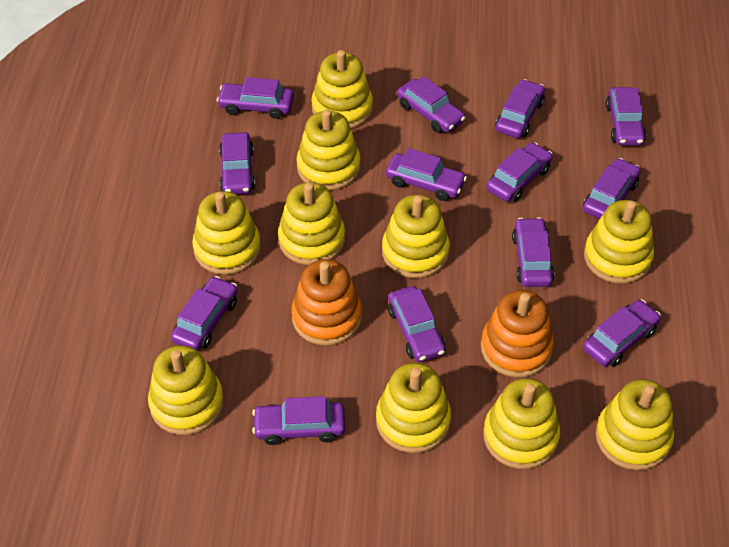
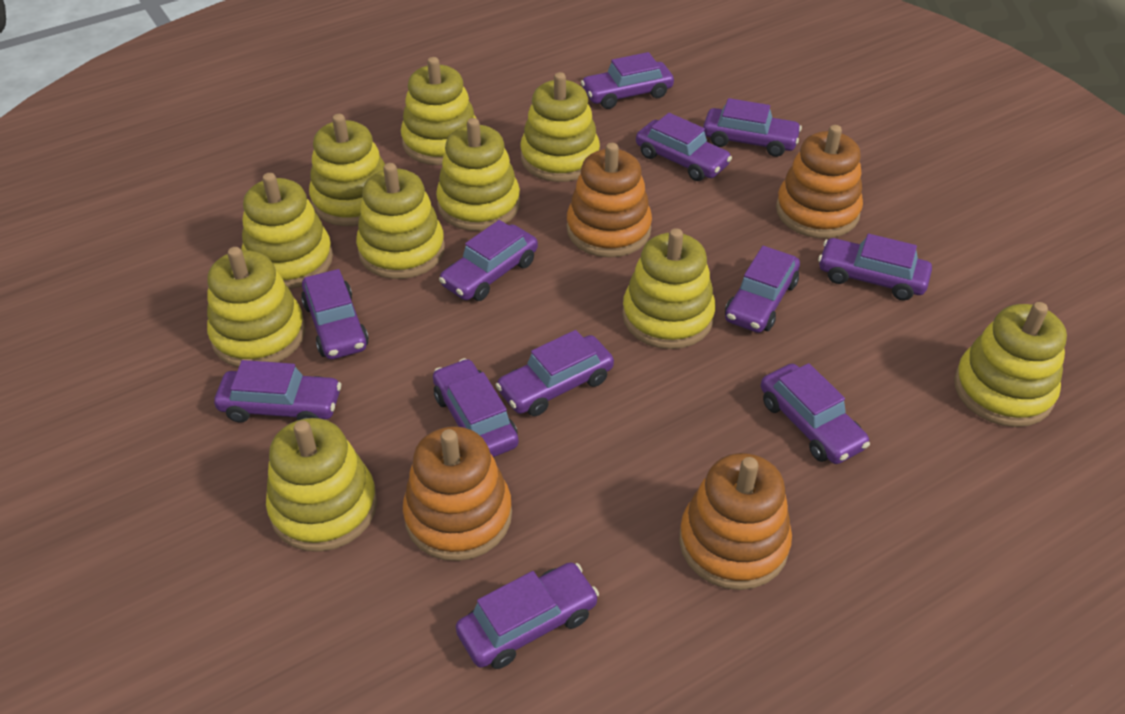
orange stacking toy: 2 -> 4
purple car: 13 -> 12

